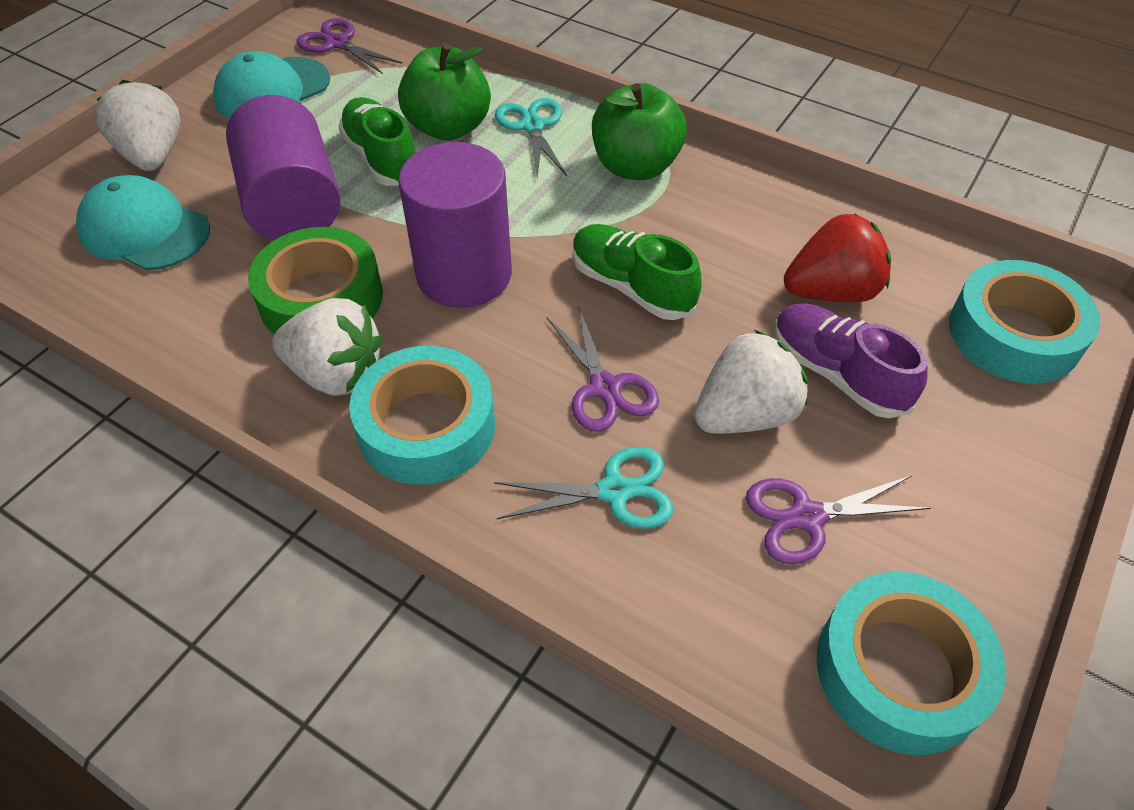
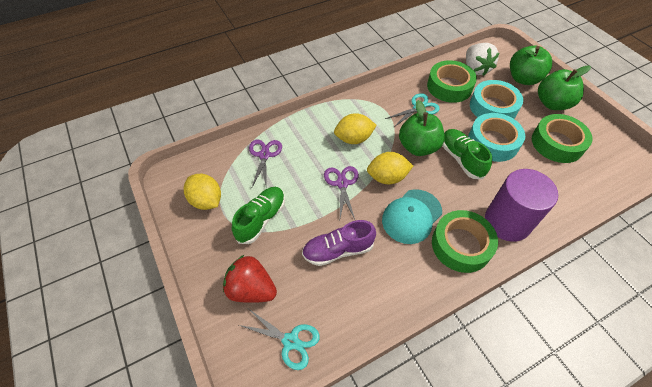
green apple: 2 -> 3
green tape: 1 -> 3
purple cylinder: 2 -> 1
purple scissors: 3 -> 2
turquoise cap: 2 -> 1
turquoise tape: 3 -> 2
white strawberry: 3 -> 1
yellow lemon: 0 -> 3

